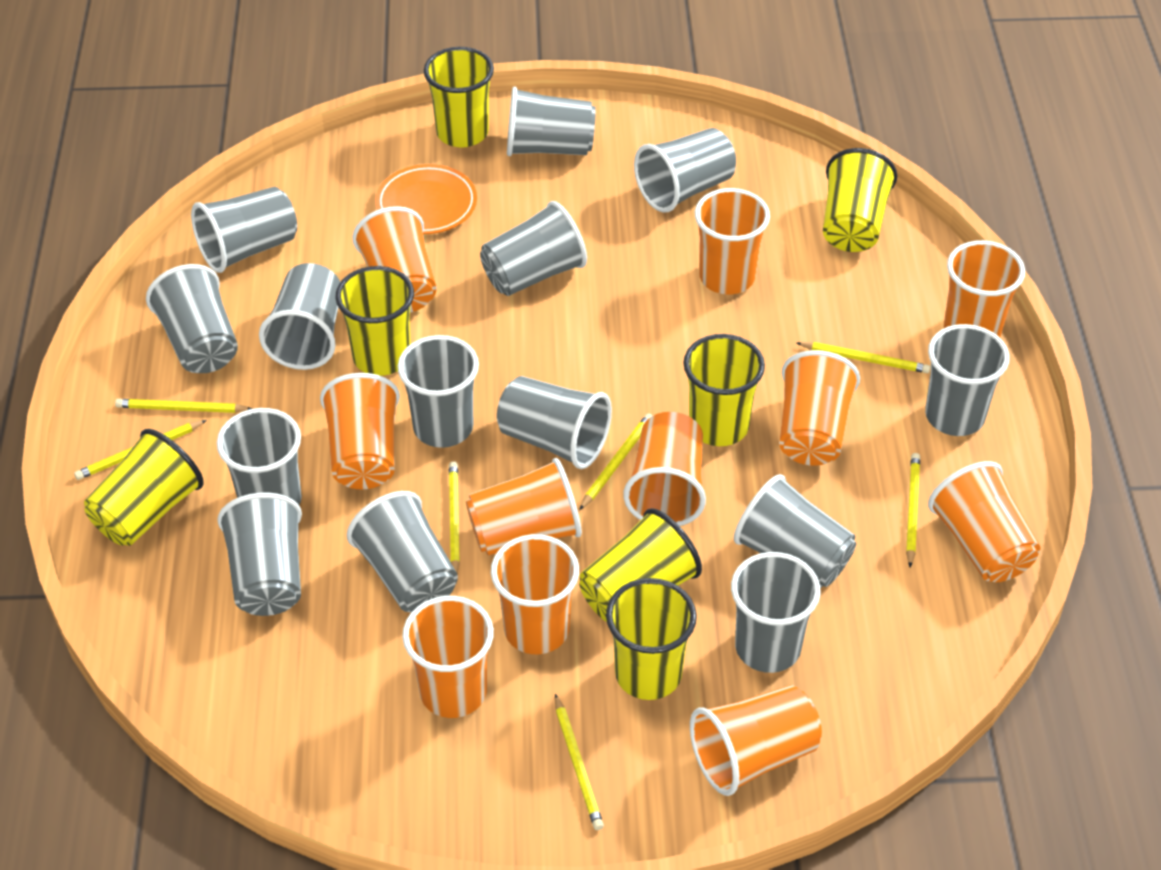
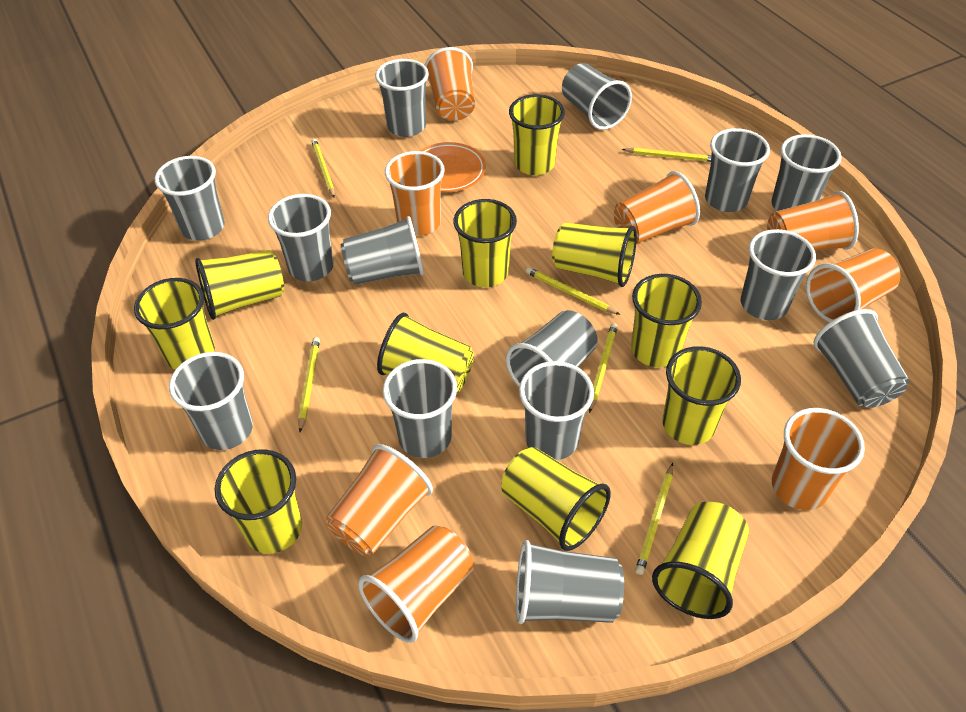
orange cup: 11 -> 8
yellow cup: 7 -> 11
yellow pencil: 7 -> 6

